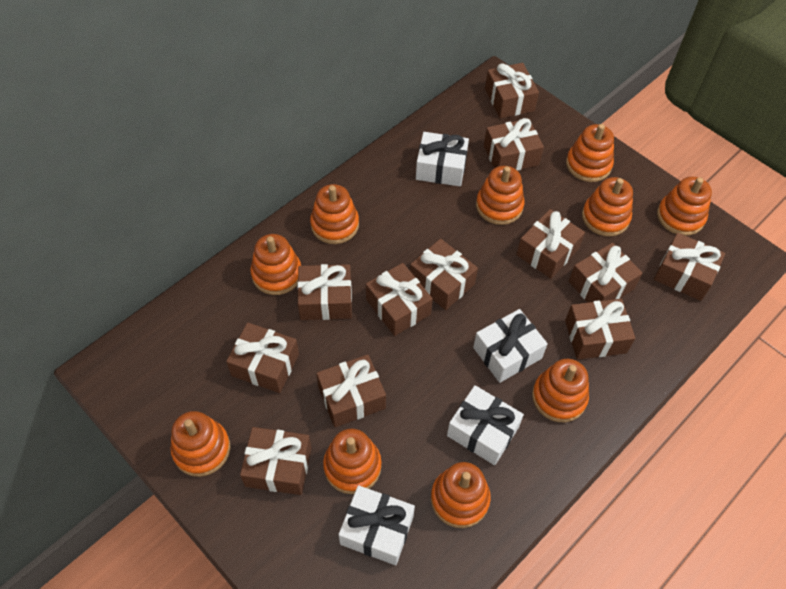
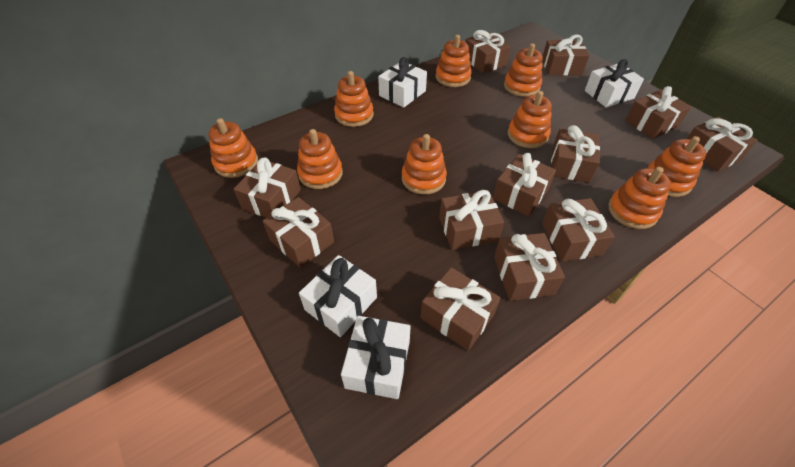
orange stacking toy: 10 -> 9

